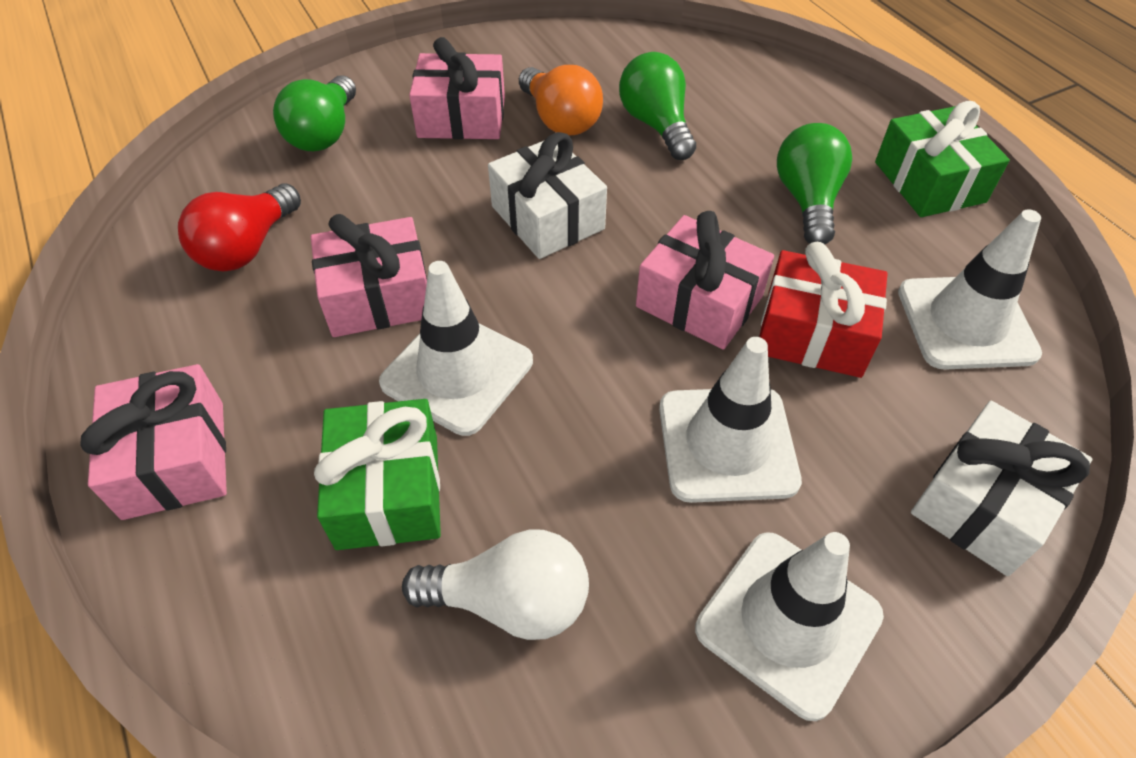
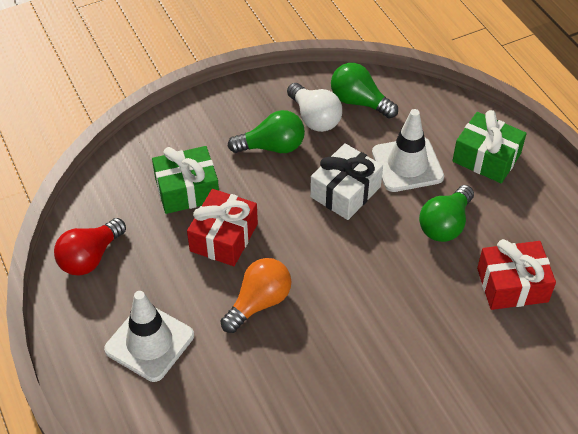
pink gift: 4 -> 0
red gift: 1 -> 2
white gift: 2 -> 1
white traffic cone: 4 -> 2

